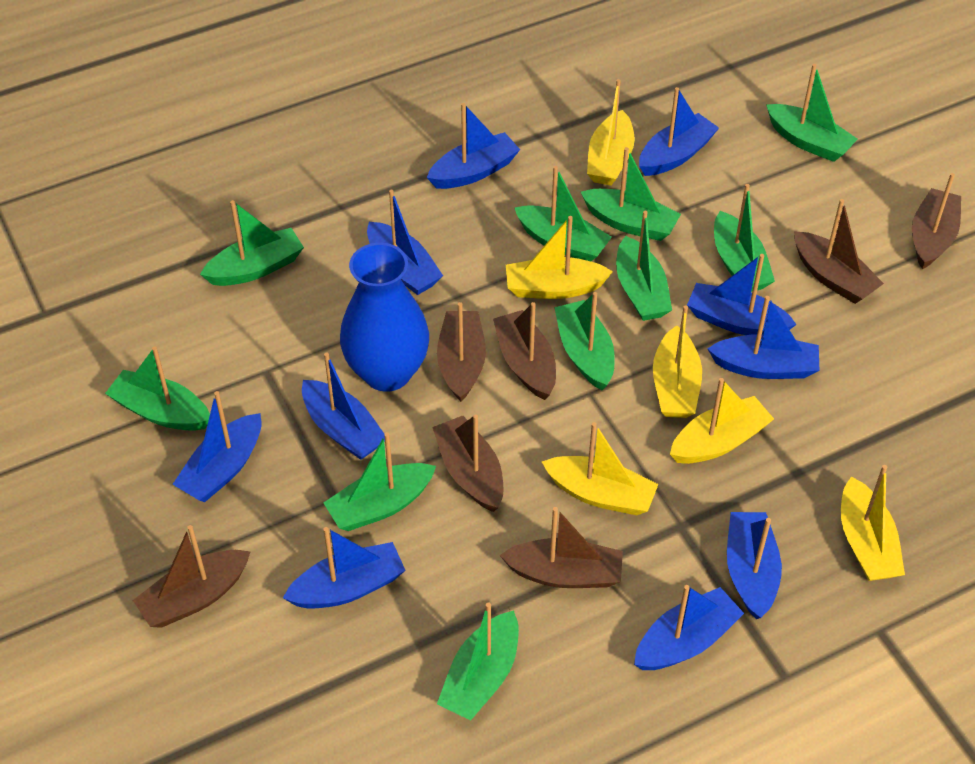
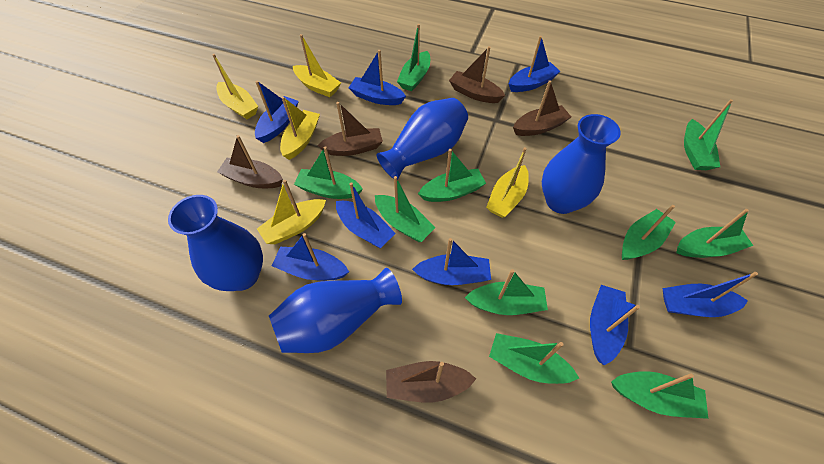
blue boat: 10 -> 8
blue vase: 1 -> 4
brown boat: 7 -> 5
yellow boat: 6 -> 5

